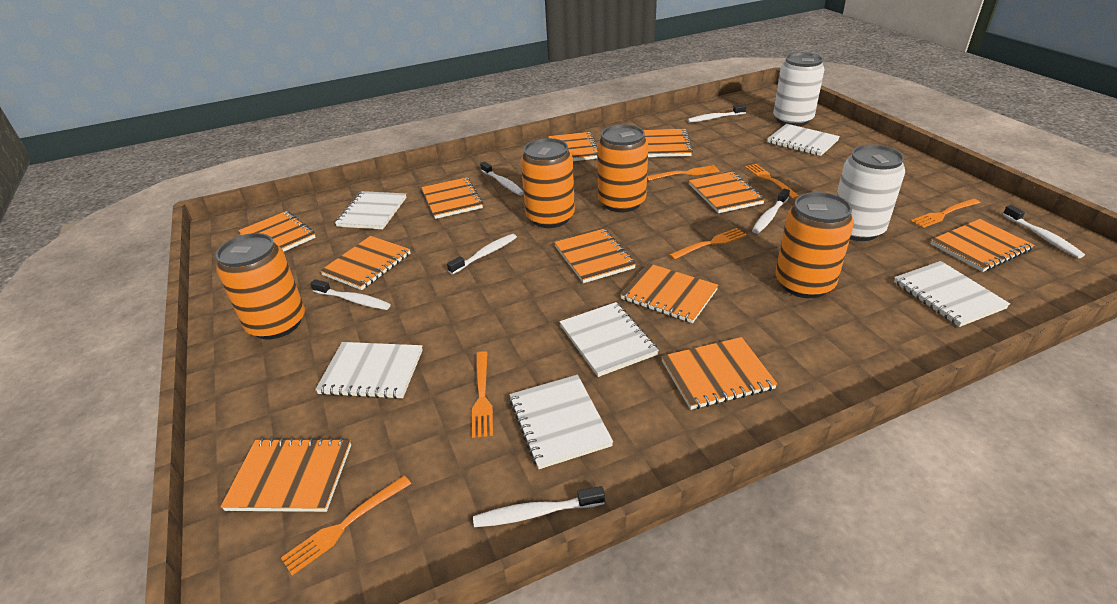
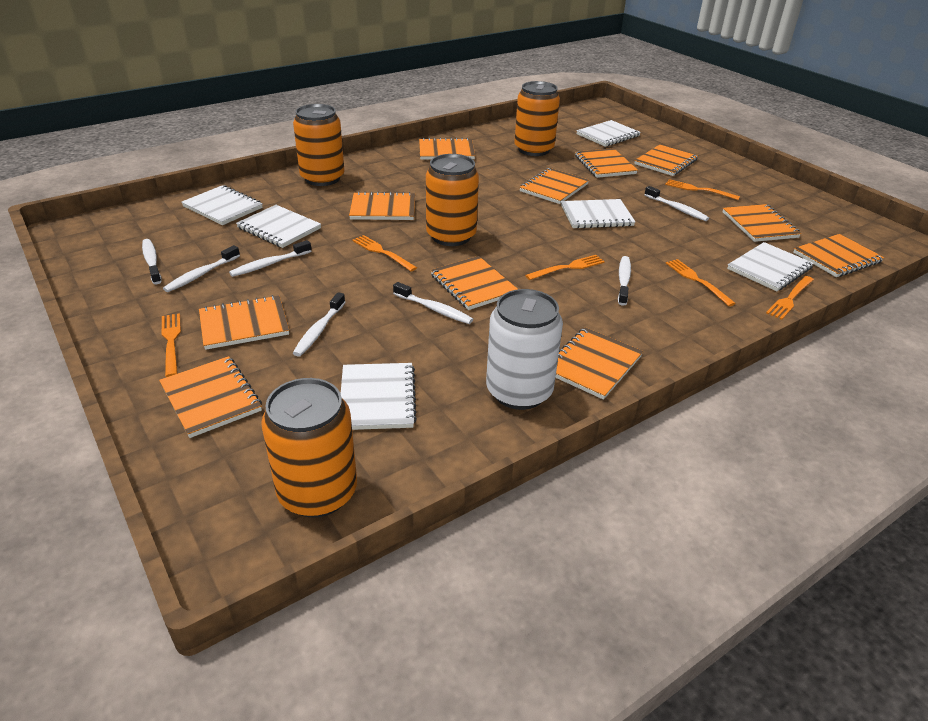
white can: 2 -> 1

